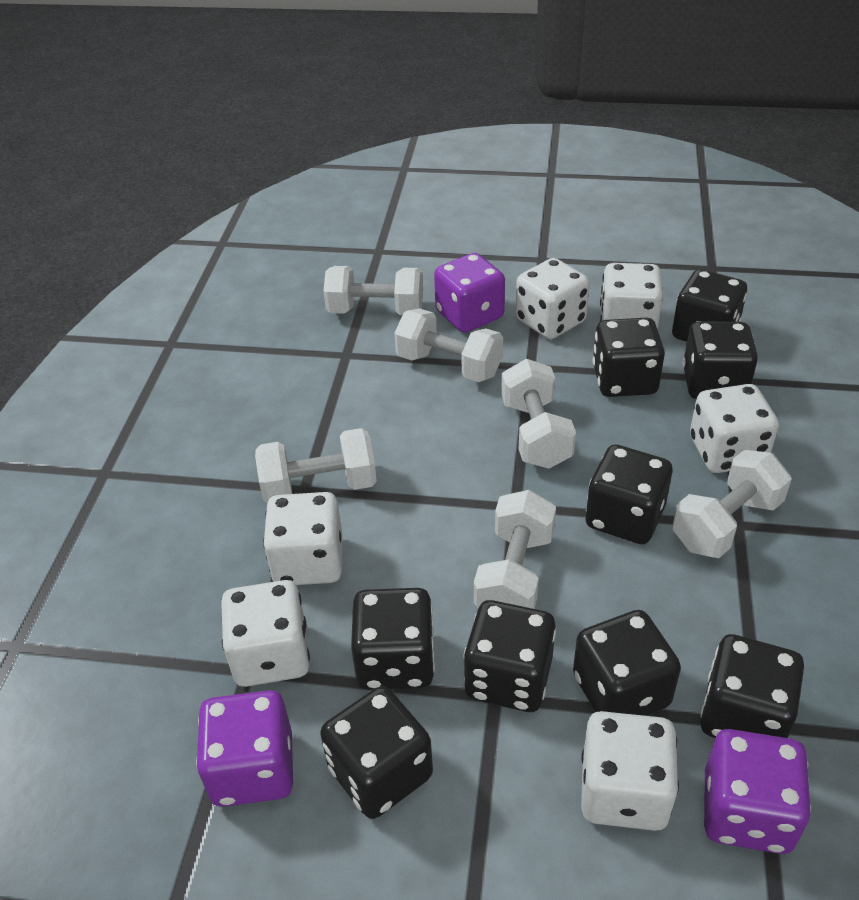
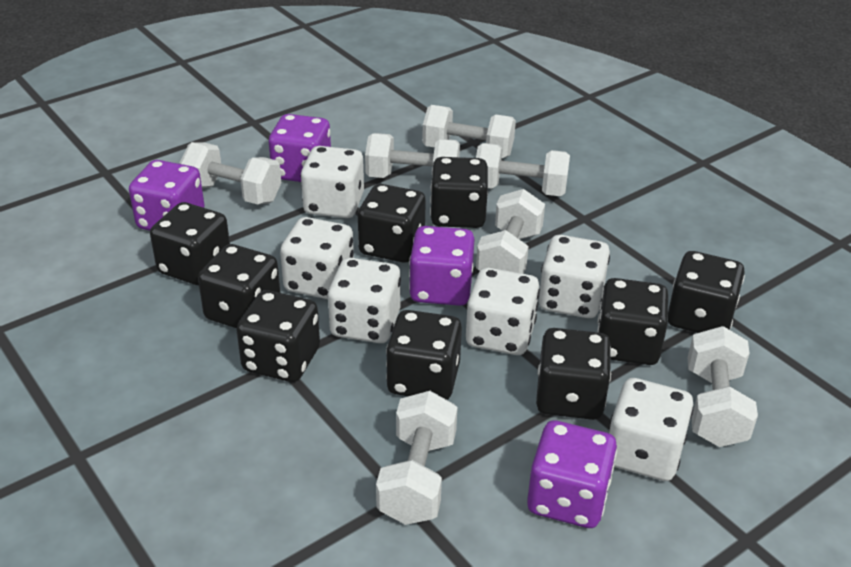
purple dice: 3 -> 4
white dumbbell: 6 -> 7

